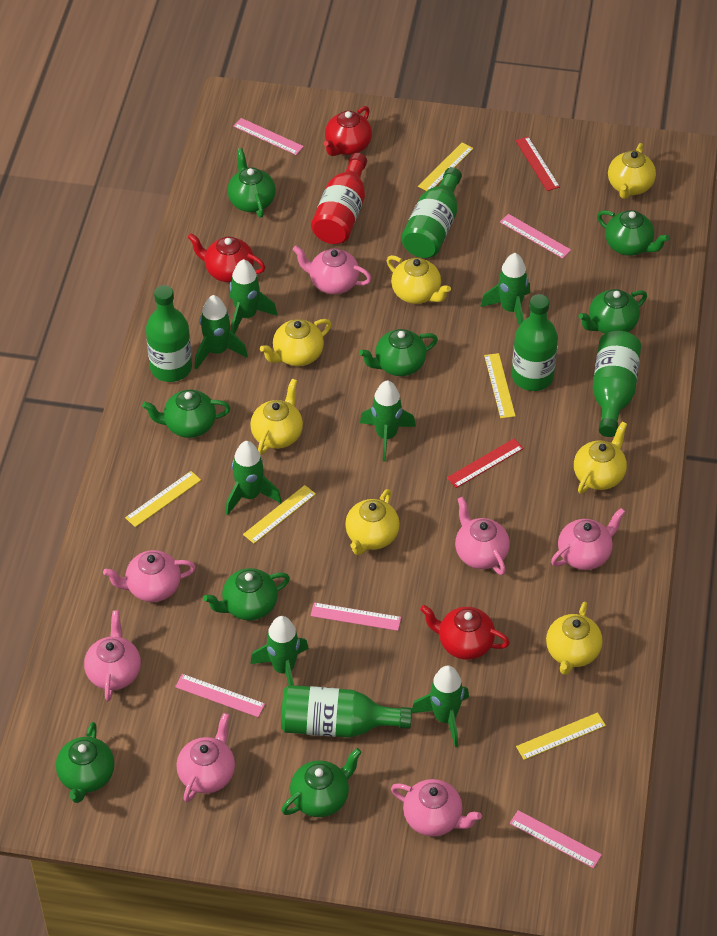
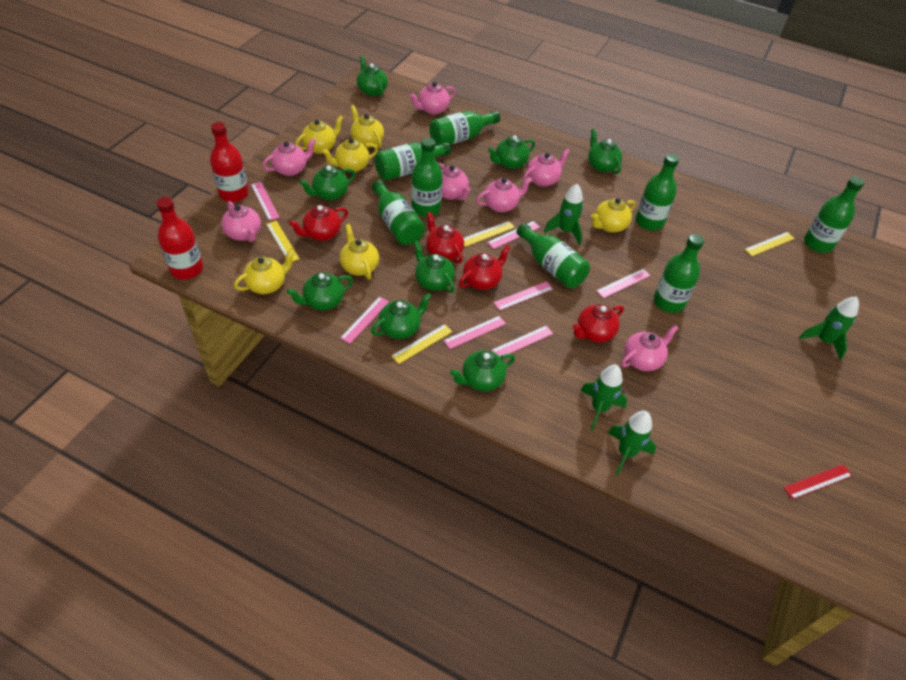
green bottle: 5 -> 8
green rocket: 7 -> 4
pink ruler: 5 -> 7
red bottle: 1 -> 2
red ruler: 2 -> 1
red teapot: 3 -> 4
yellow ruler: 5 -> 4
yellow teapot: 7 -> 6

